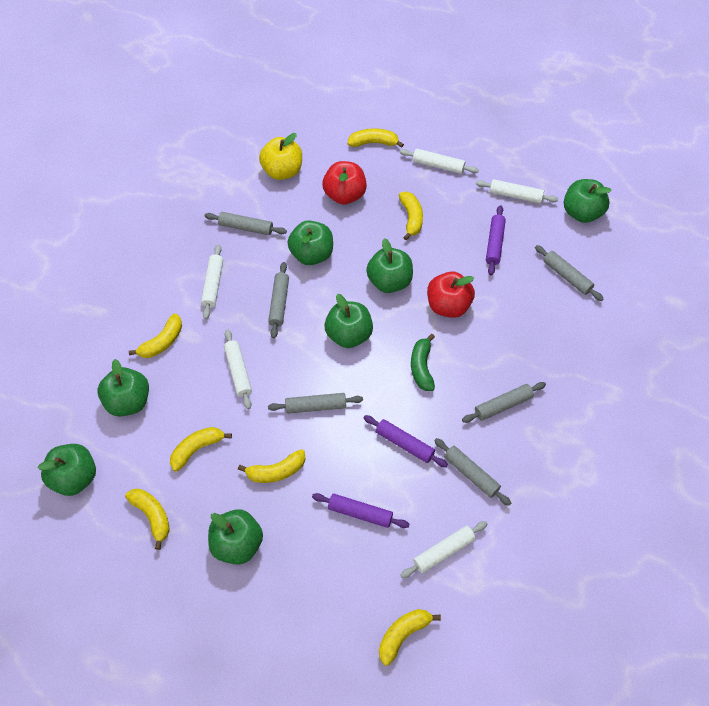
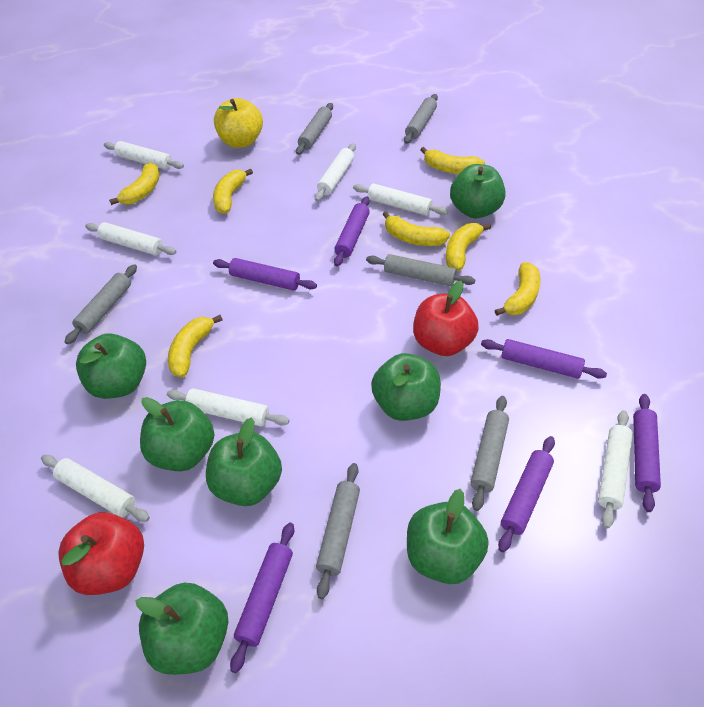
green banana: 1 -> 0
purple rolling pin: 3 -> 6
white rolling pin: 5 -> 7

